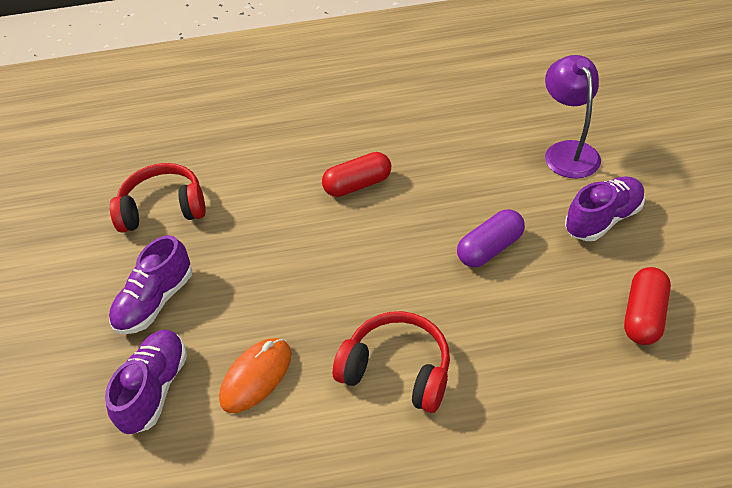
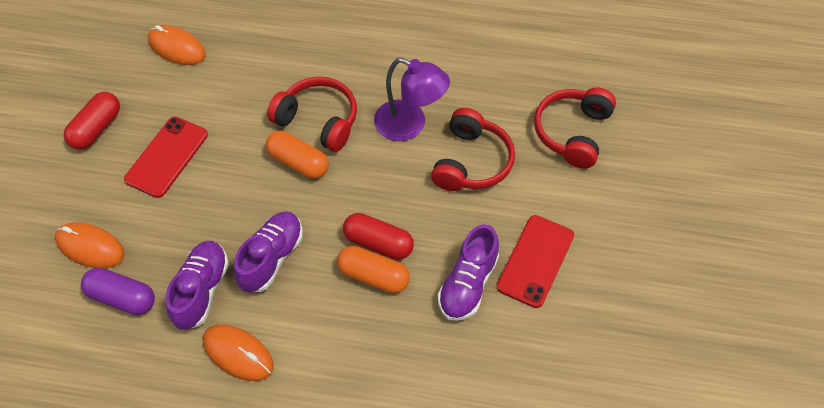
orange capsule: 0 -> 2
orange mouse: 1 -> 3
red headphones: 2 -> 3
red phone: 0 -> 2

